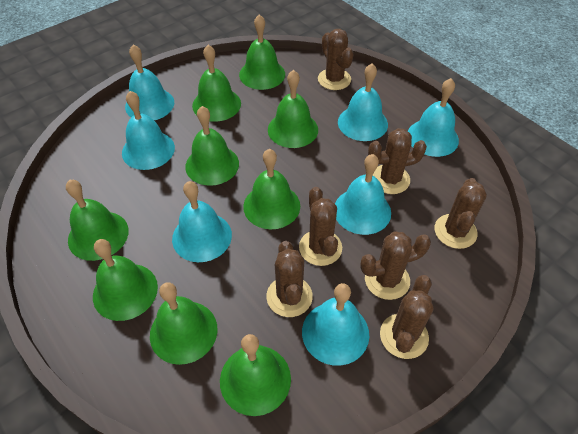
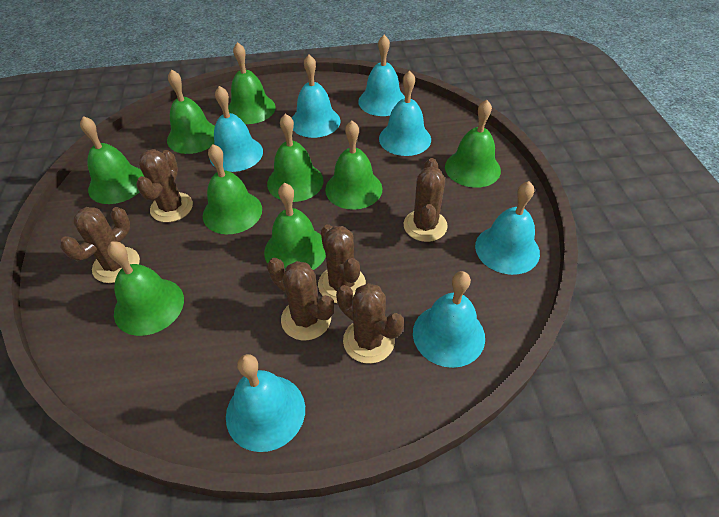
brown cactus: 7 -> 6

